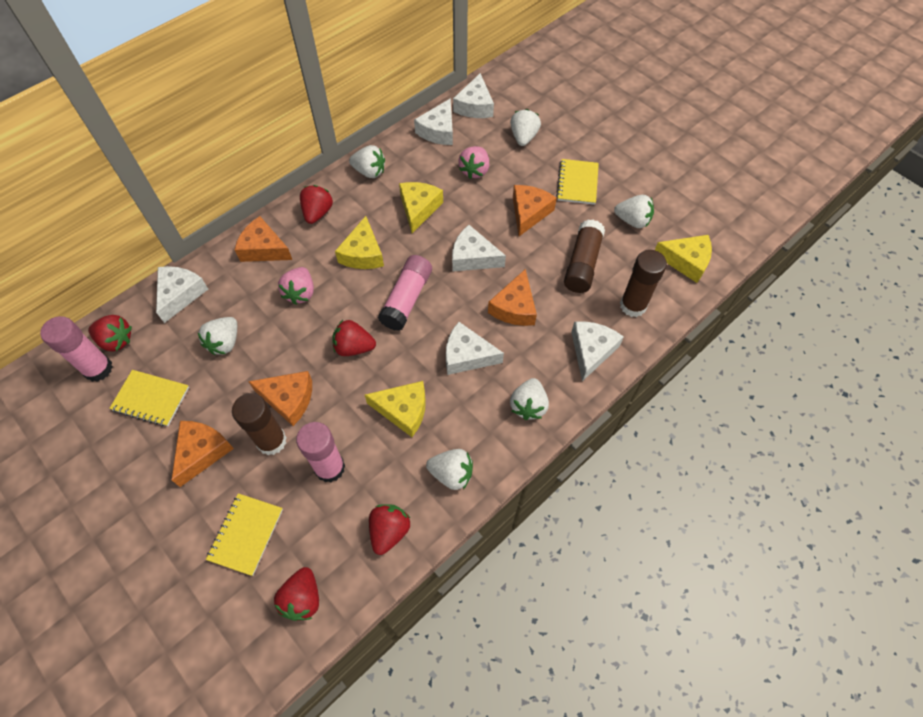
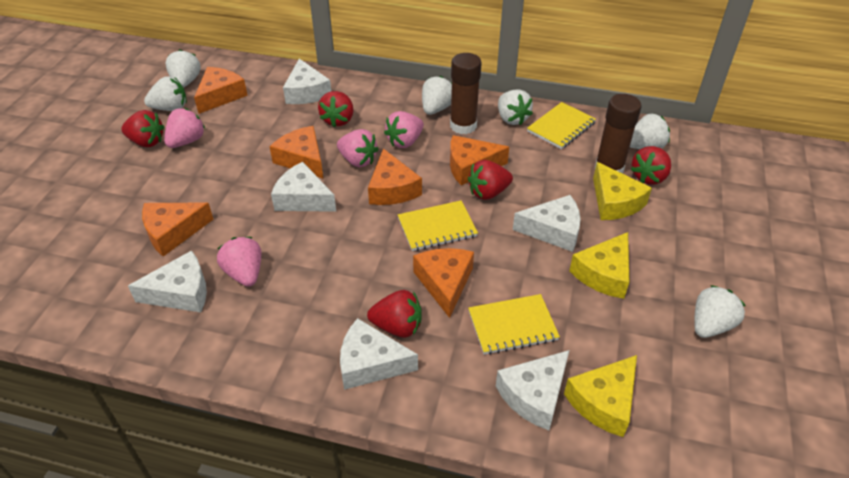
brown glue stick: 3 -> 2
orange cheese: 5 -> 6
pink glue stick: 3 -> 0
pink strawberry: 2 -> 4
yellow cheese: 4 -> 3

